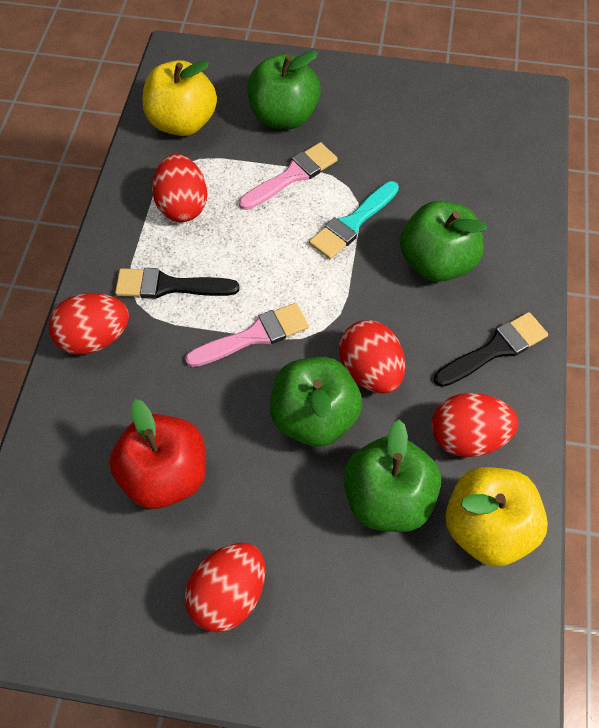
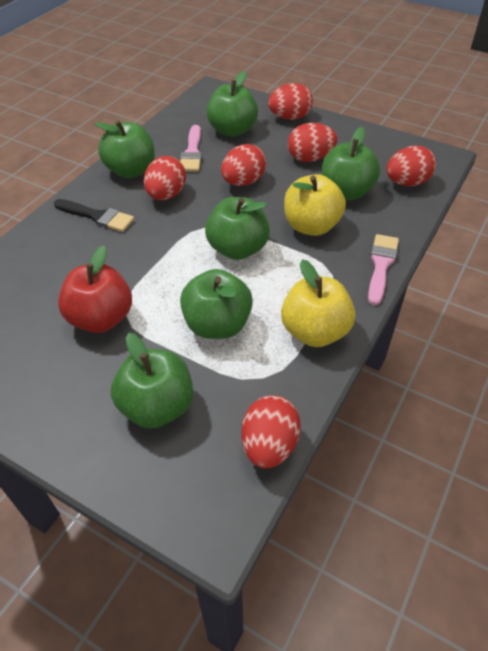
black brush: 2 -> 1
green apple: 4 -> 6
red egg: 5 -> 6
turquoise brush: 1 -> 0

